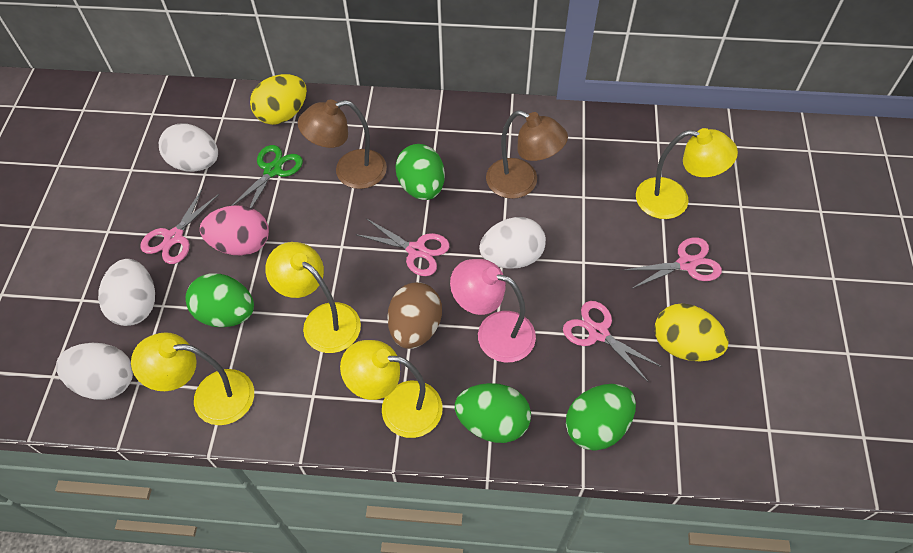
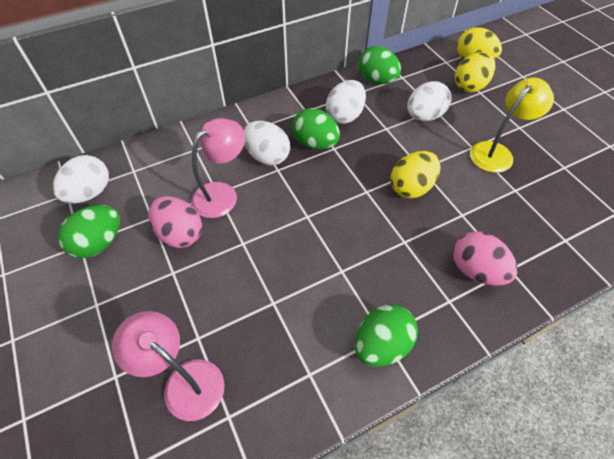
brown egg: 1 -> 0
brown lamp: 2 -> 0
green scissors: 1 -> 0
pink egg: 1 -> 2
pink lamp: 1 -> 2
pink scissors: 4 -> 0
yellow egg: 2 -> 3
yellow lamp: 4 -> 1

